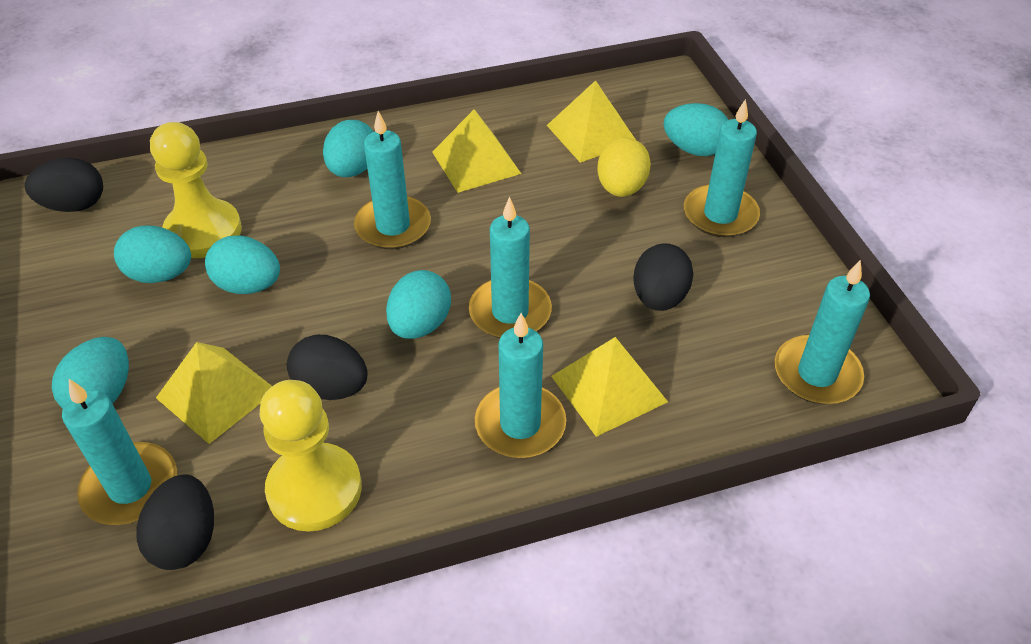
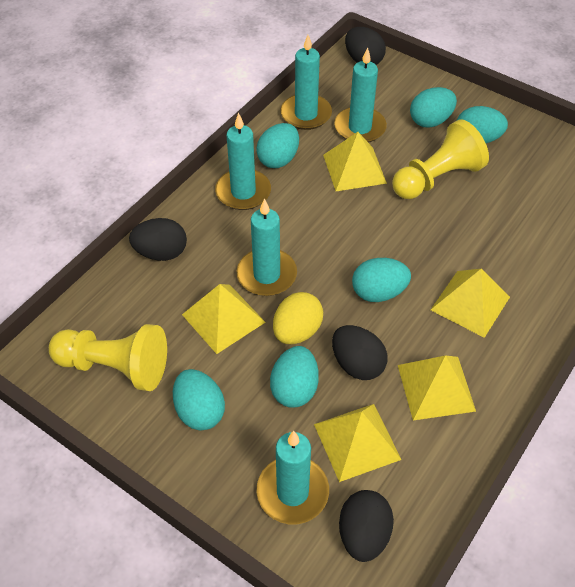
turquoise candle: 6 -> 5
yellow pyramid: 4 -> 5

